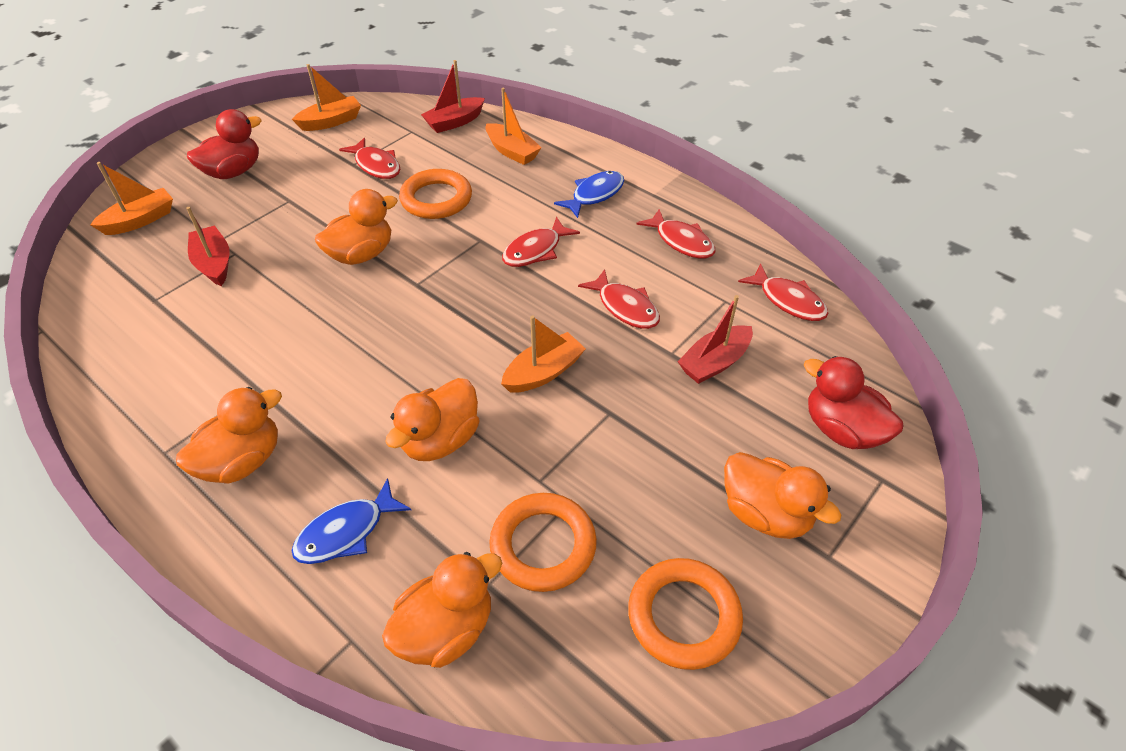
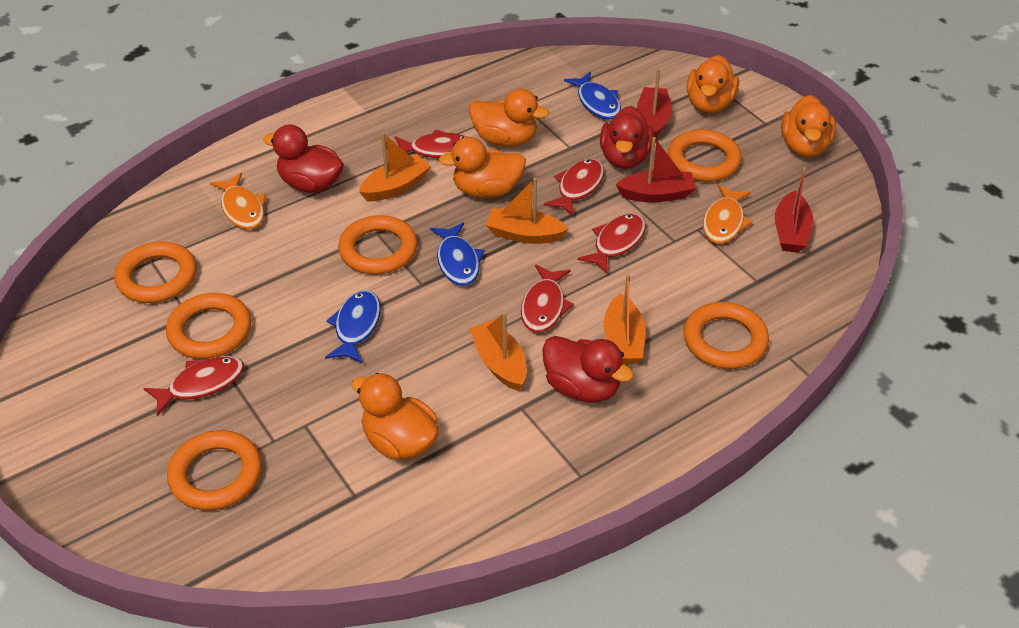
blue fish: 2 -> 3
orange fish: 0 -> 2
orange ring: 3 -> 6
red duck: 2 -> 3

